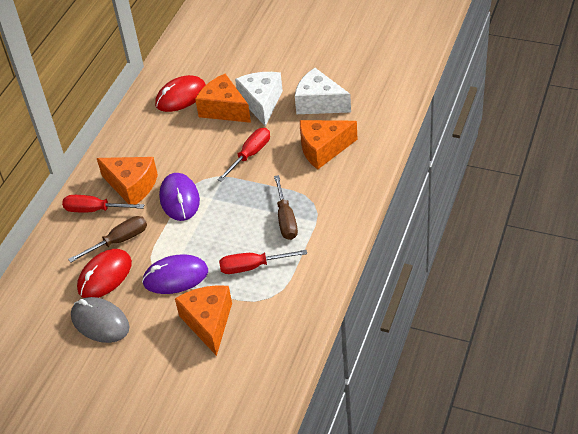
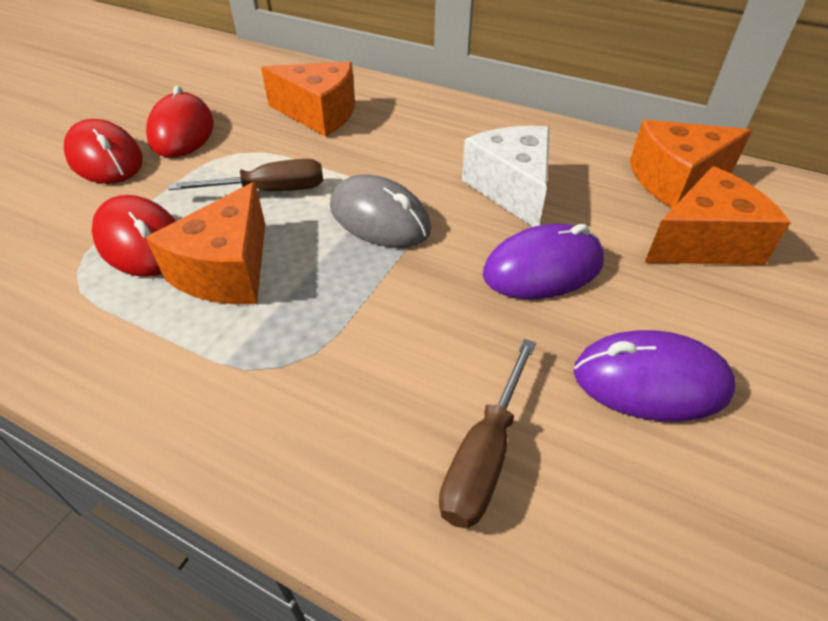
red mouse: 2 -> 3
red screwdriver: 3 -> 0
white cheese: 2 -> 1

